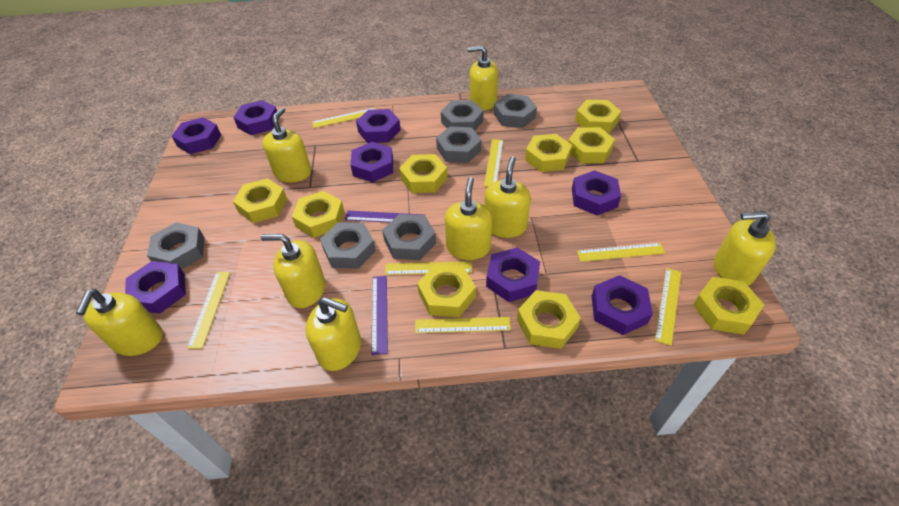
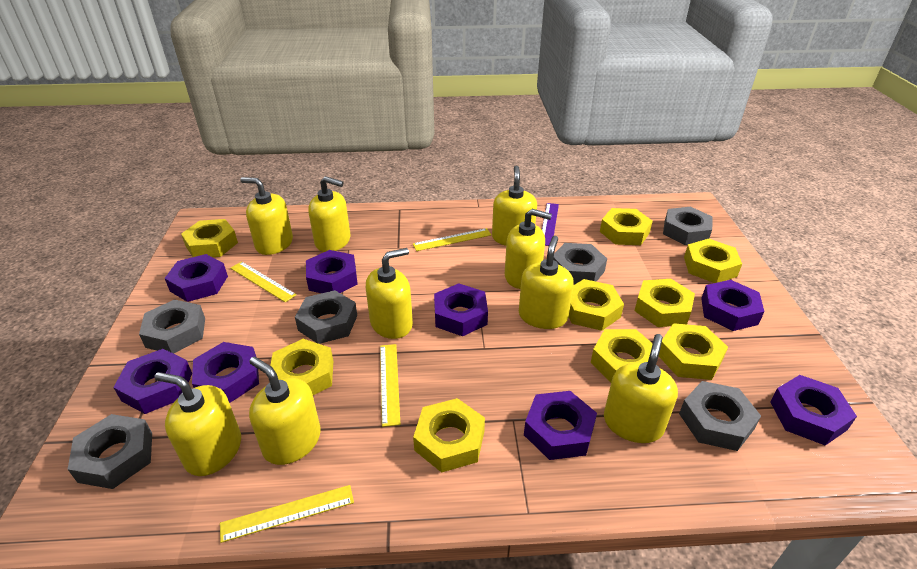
purple ruler: 2 -> 1
yellow ruler: 7 -> 4
yellow soap dispenser: 8 -> 9

